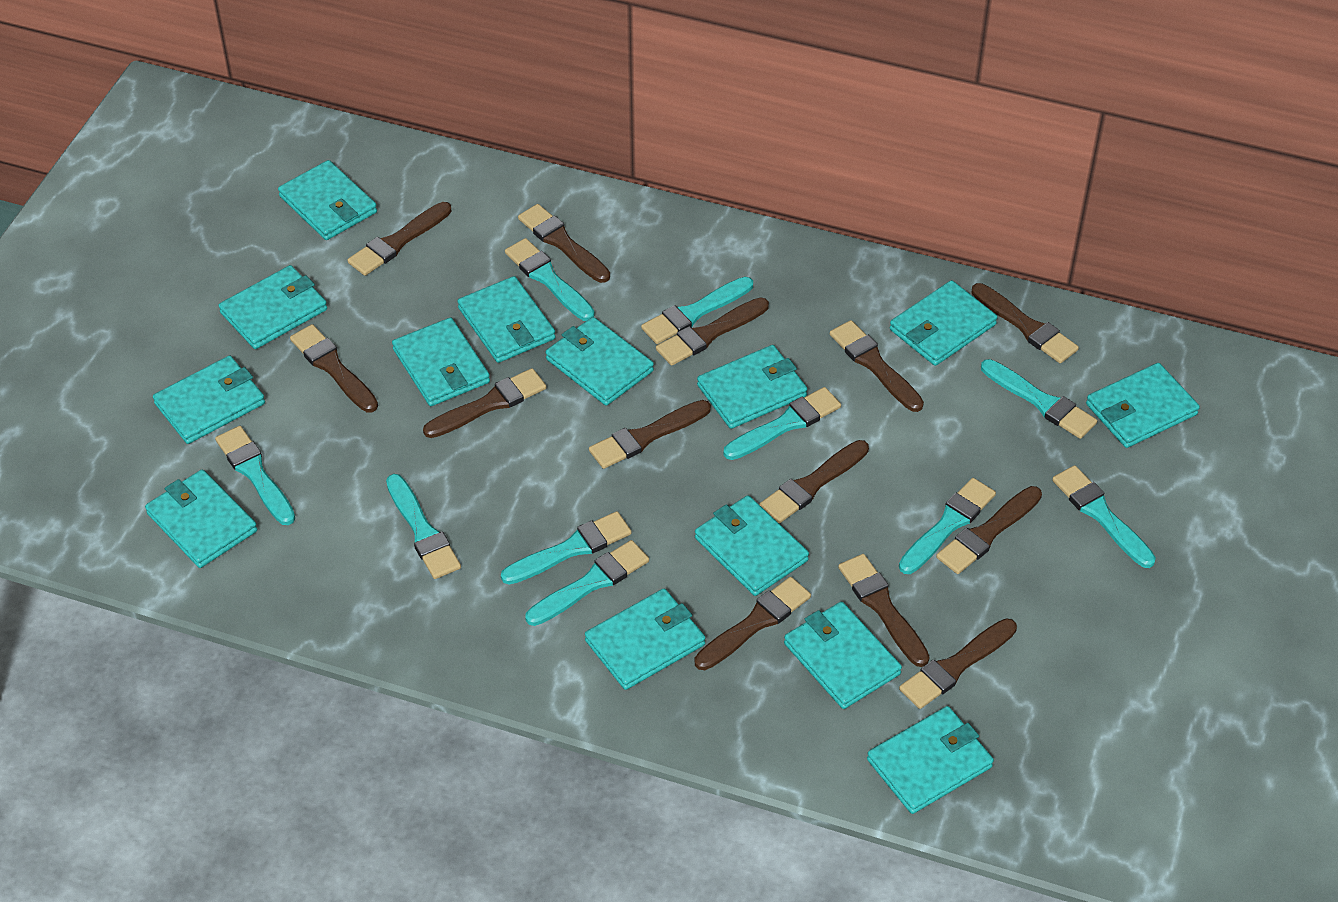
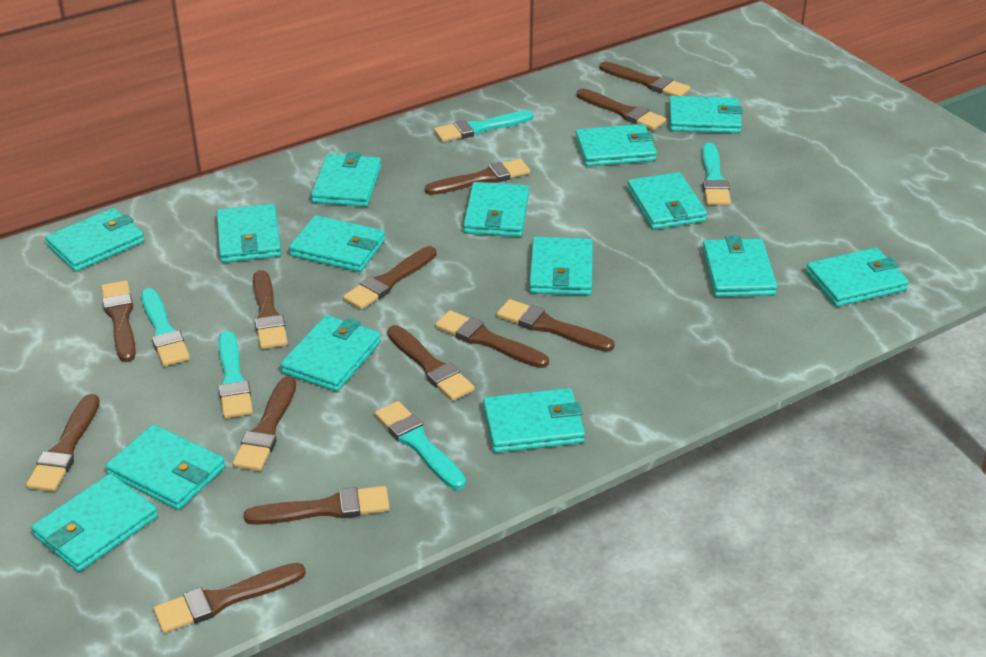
turquoise brush: 10 -> 5
turquoise wallet: 14 -> 15

